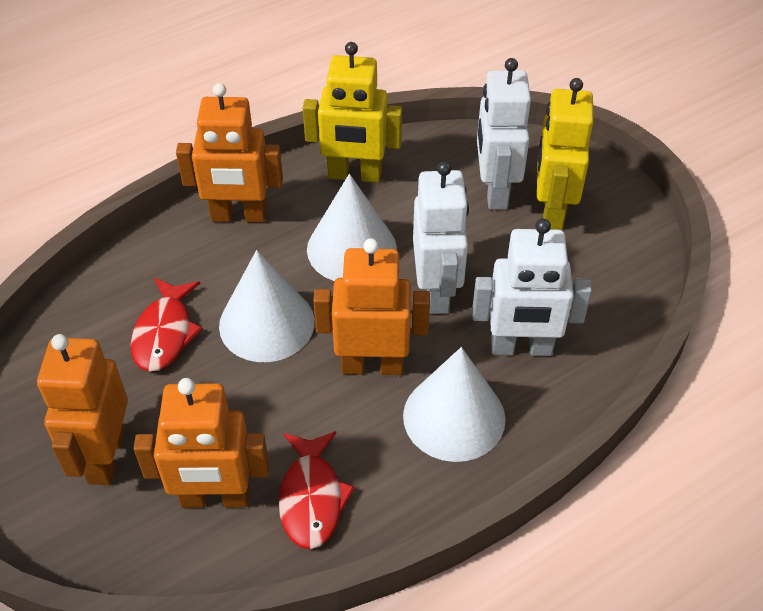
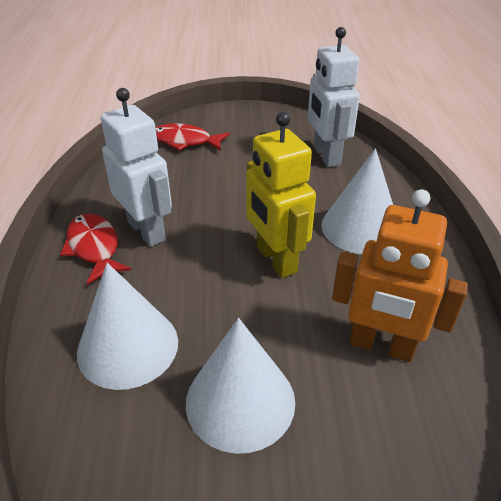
orange robot: 4 -> 1
white robot: 3 -> 2
yellow robot: 2 -> 1

